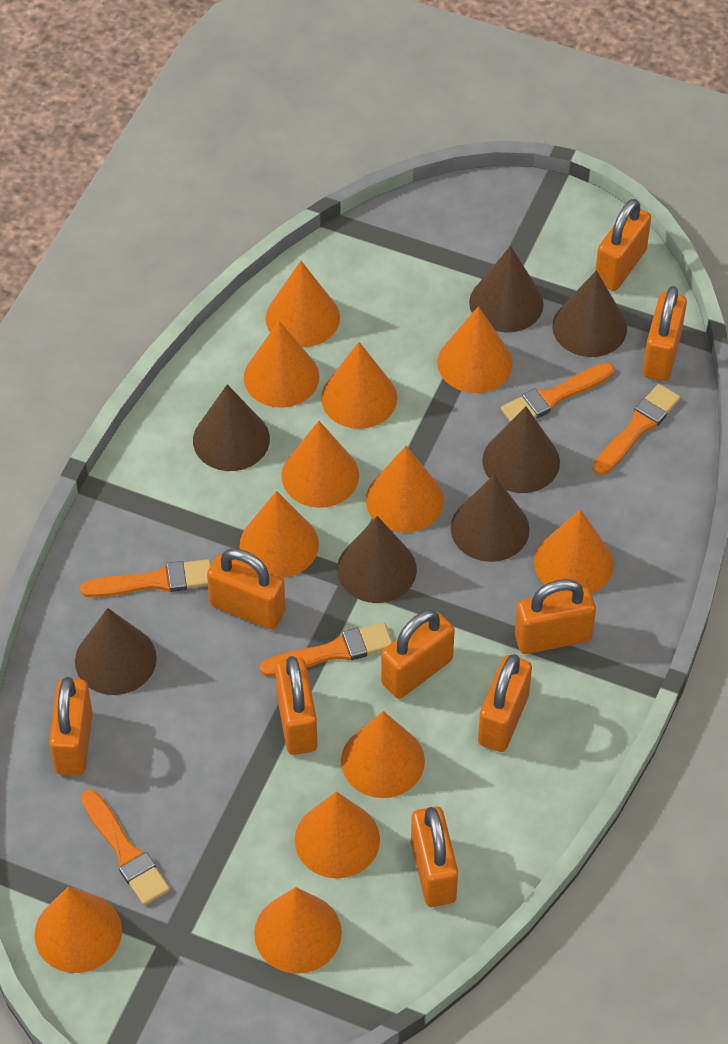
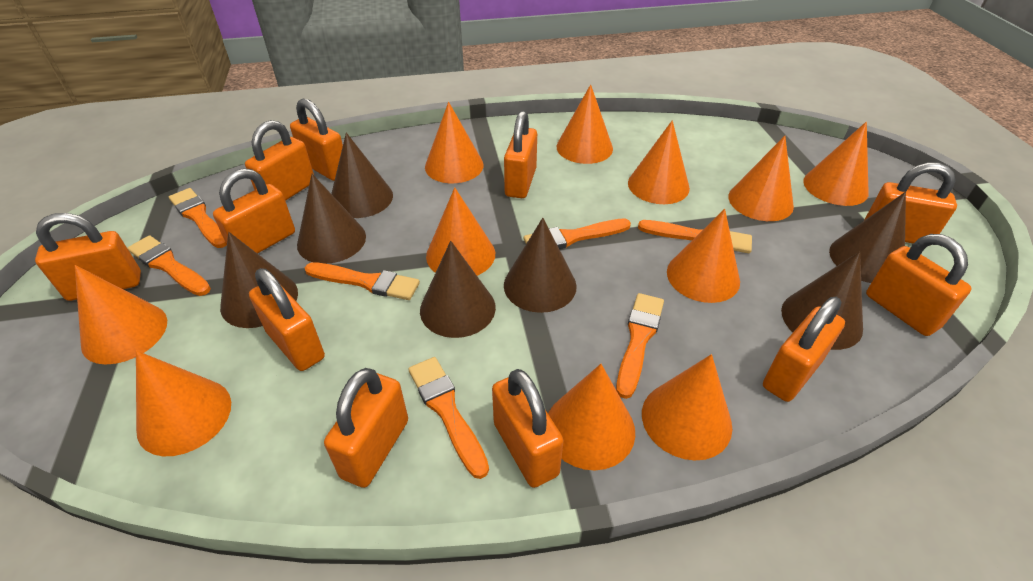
orange brush: 5 -> 7
orange cone: 12 -> 11
orange padlock: 9 -> 11

